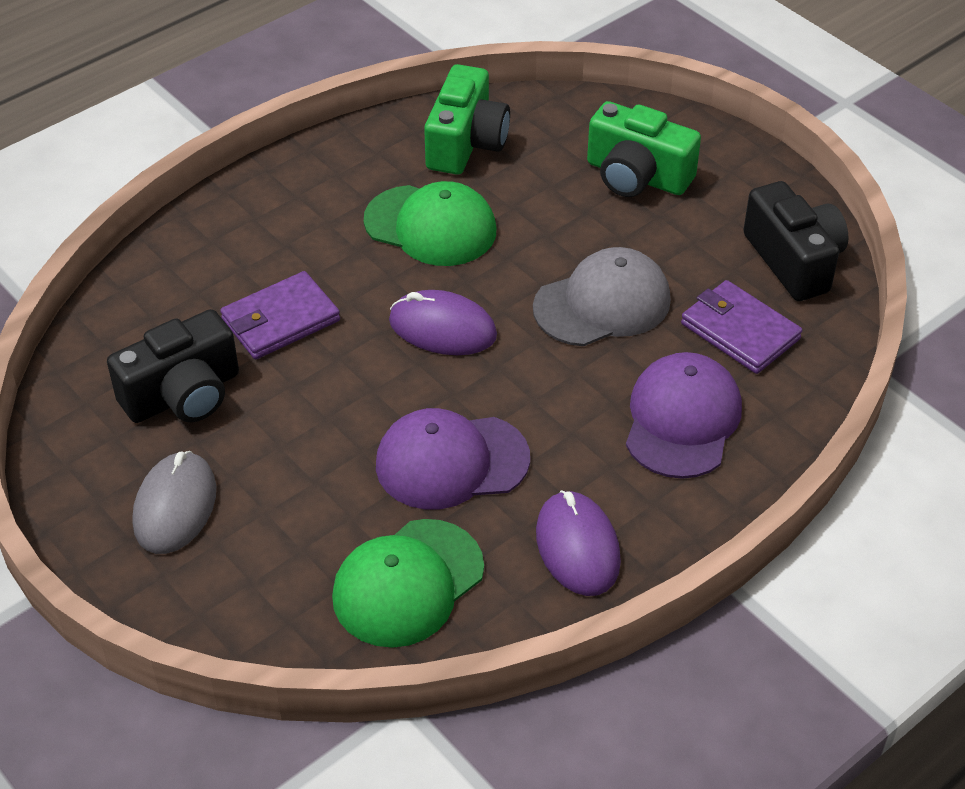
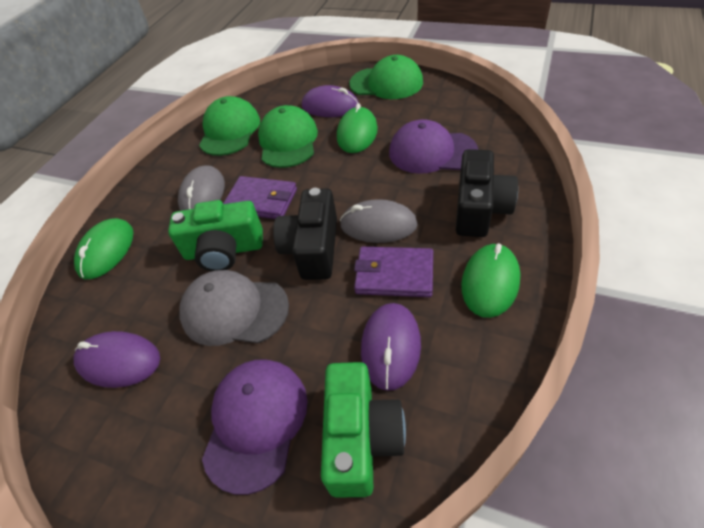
green cap: 2 -> 3
green mouse: 0 -> 3
grey mouse: 1 -> 2
purple mouse: 2 -> 3

